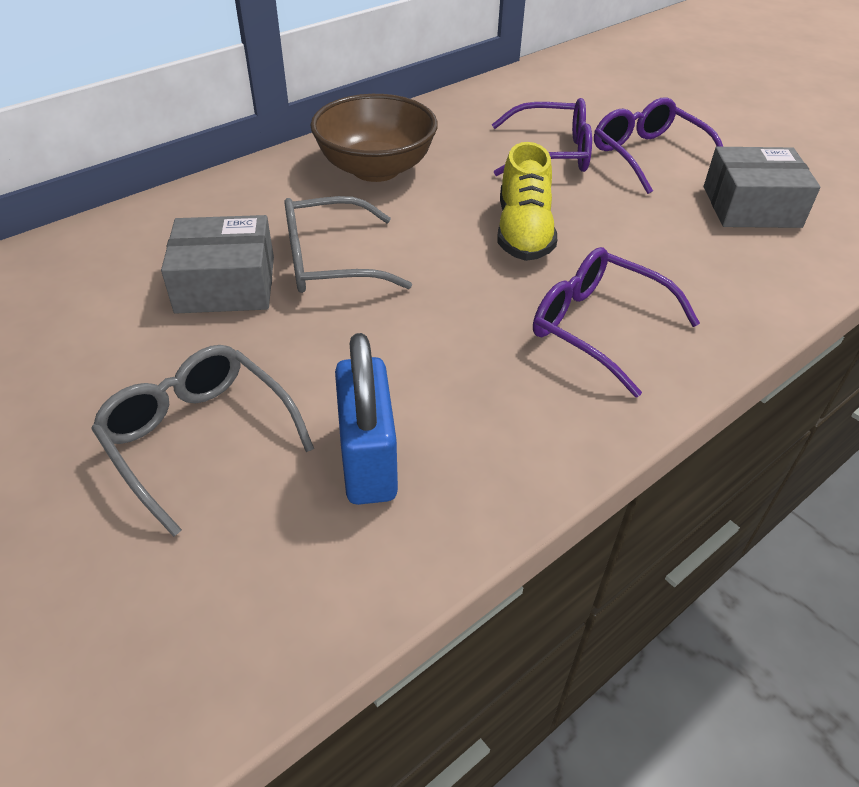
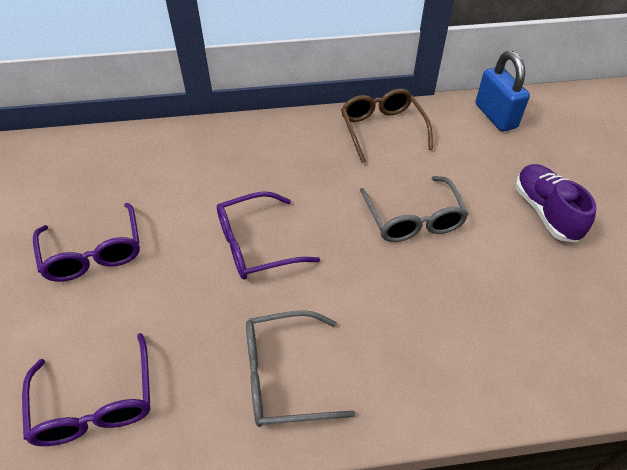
brown bowl: 1 -> 0
brown glasses: 0 -> 1
grey box: 2 -> 0
purple shoe: 0 -> 1
yellow shoe: 1 -> 0

